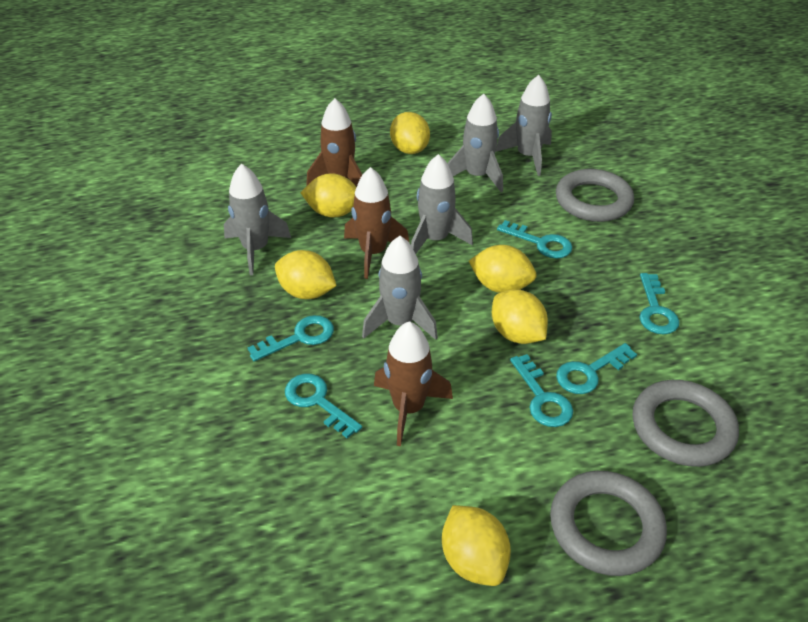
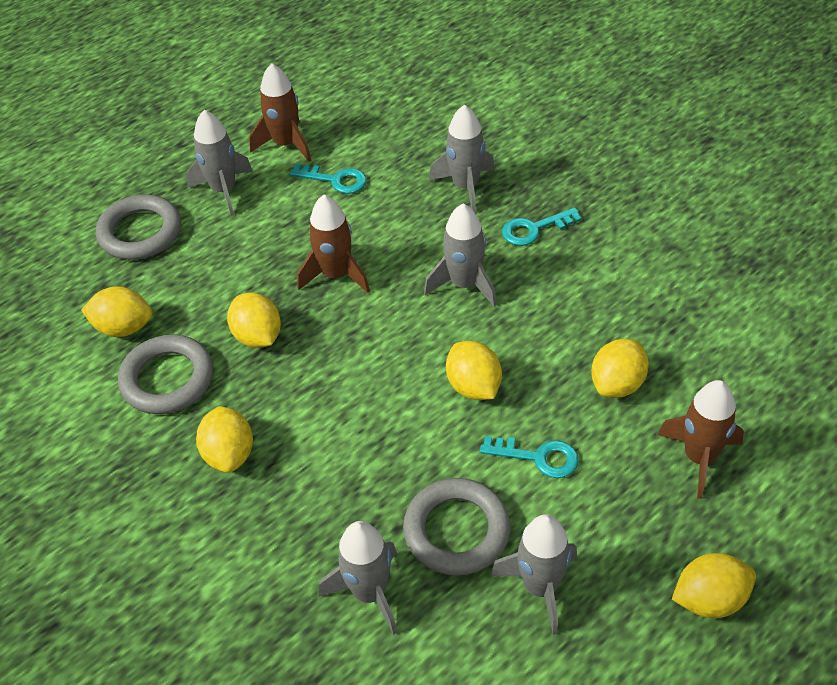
turquoise key: 6 -> 3

